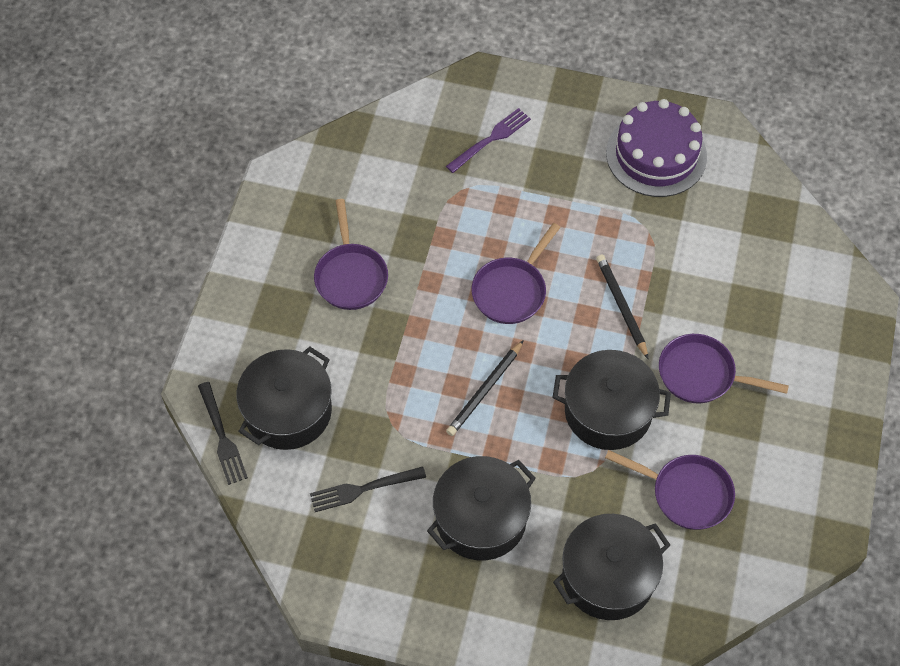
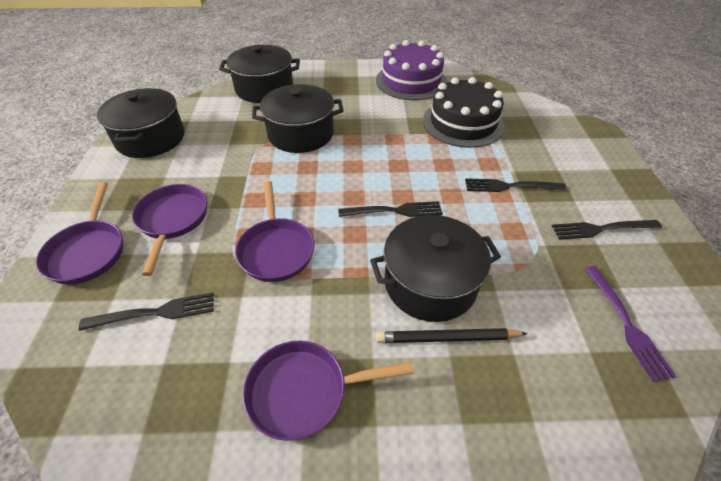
black cake: 0 -> 1
black fork: 2 -> 4
black pencil: 2 -> 1

